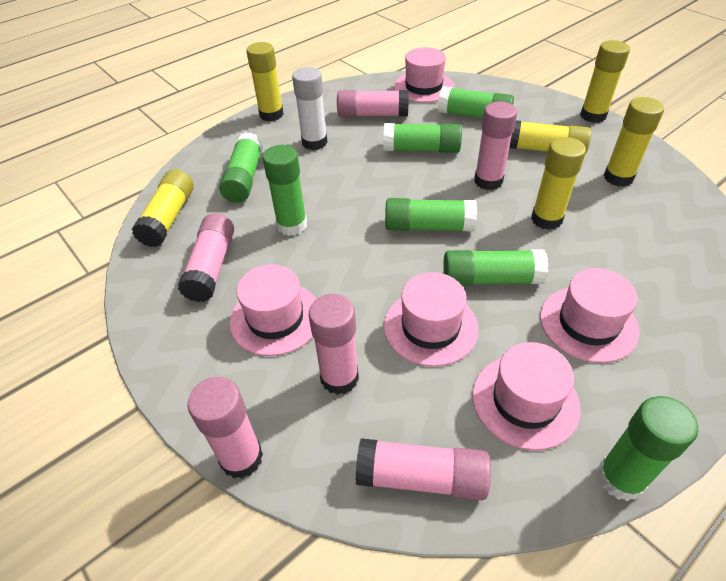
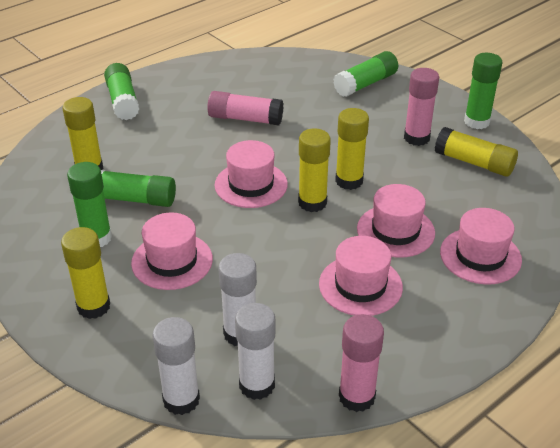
green glue stick: 7 -> 5
pink glue stick: 6 -> 3
white glue stick: 1 -> 3
yellow glue stick: 6 -> 5

